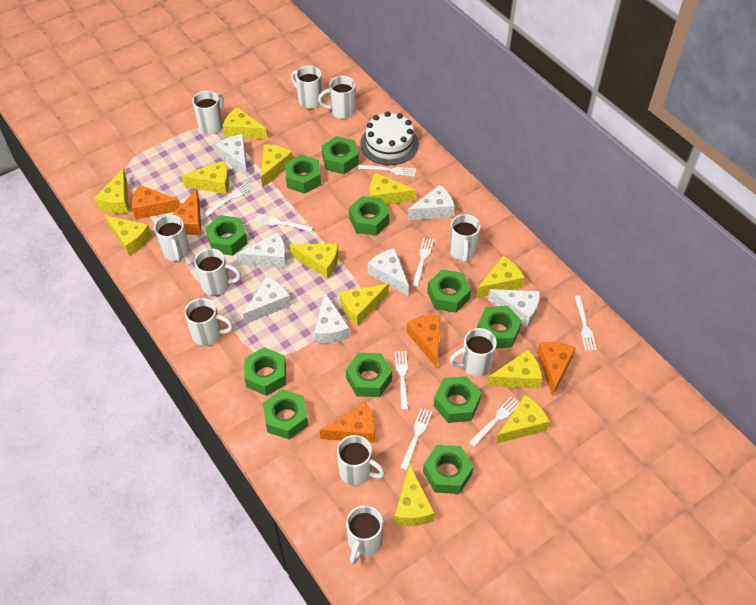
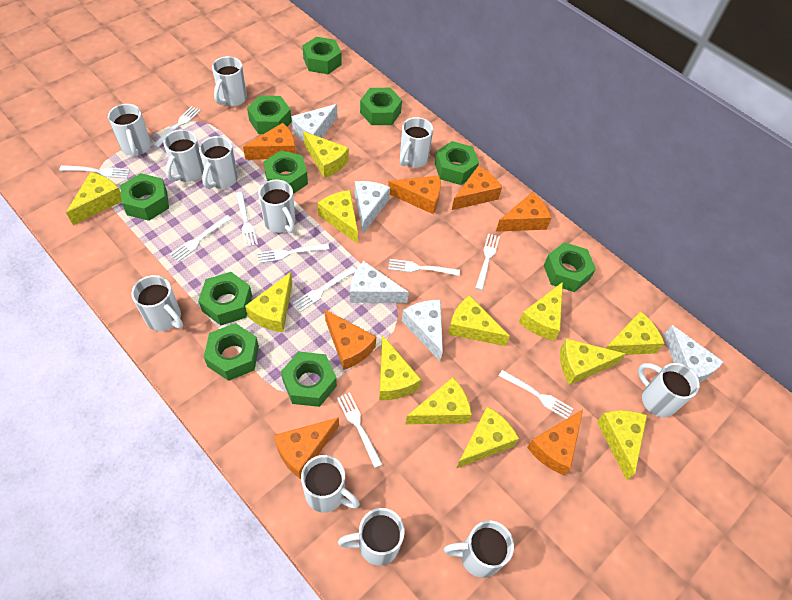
green nut: 11 -> 10
orange cheese: 5 -> 7
white cake: 1 -> 0
white cheese: 7 -> 5
white fork: 8 -> 10
white mug: 10 -> 11

